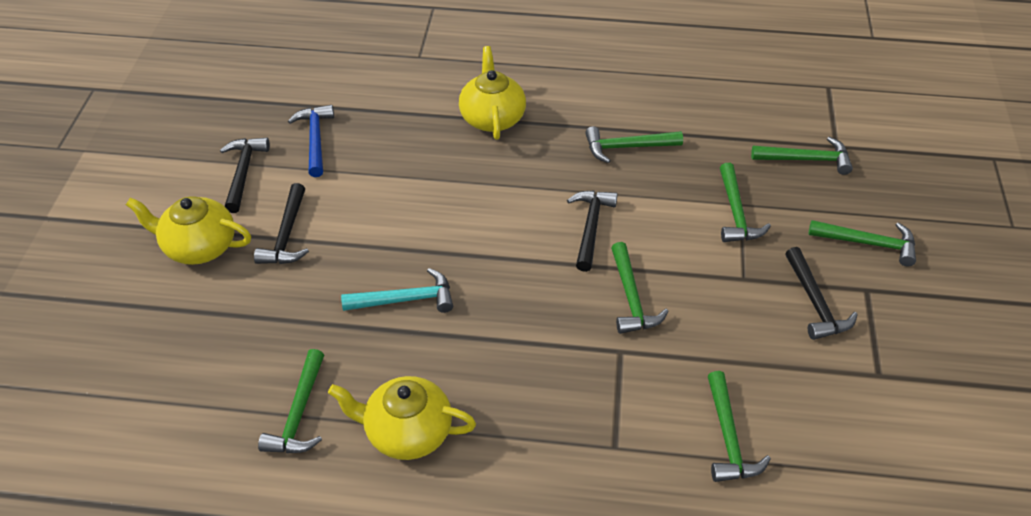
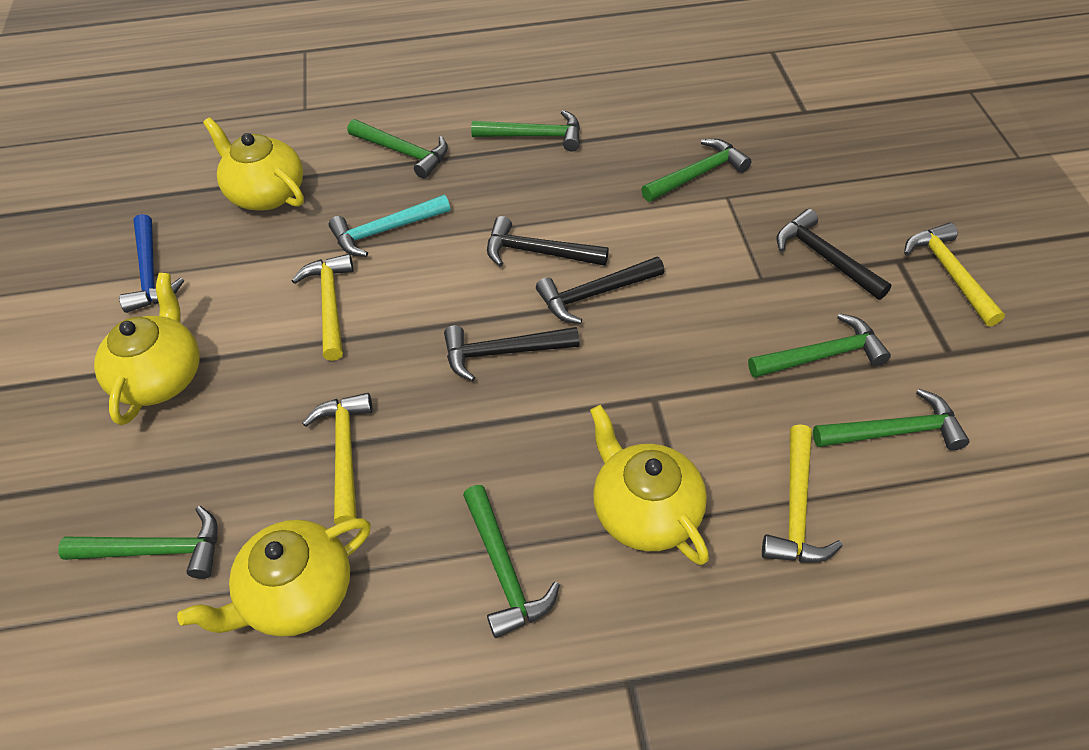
yellow hammer: 0 -> 4
yellow teapot: 3 -> 4

